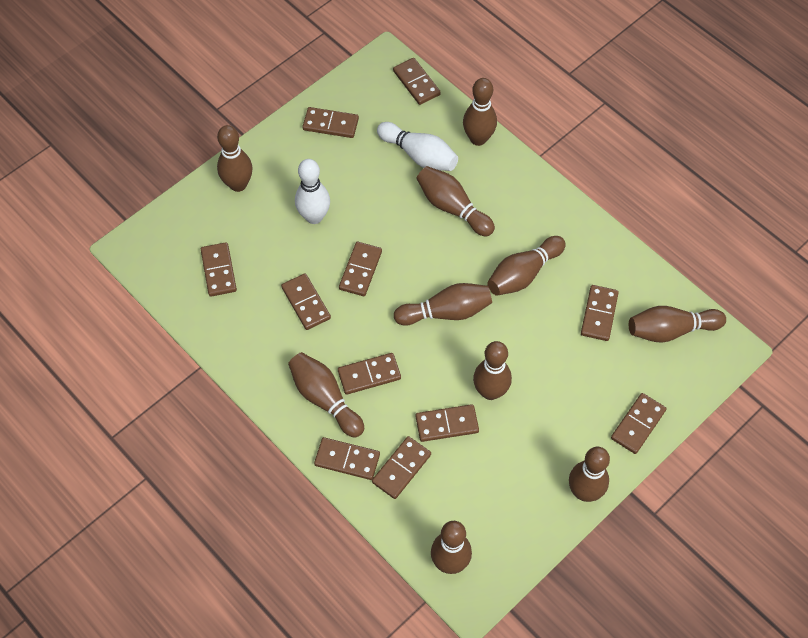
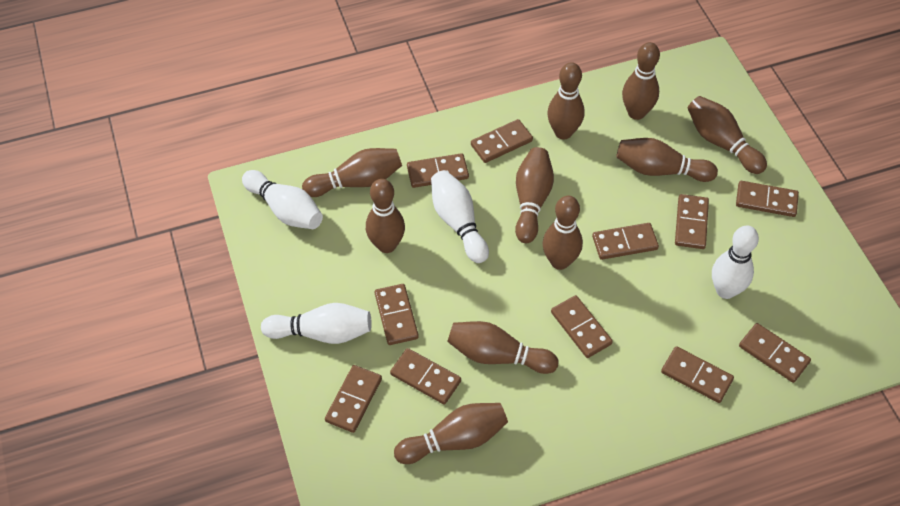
white bowling pin: 2 -> 4

